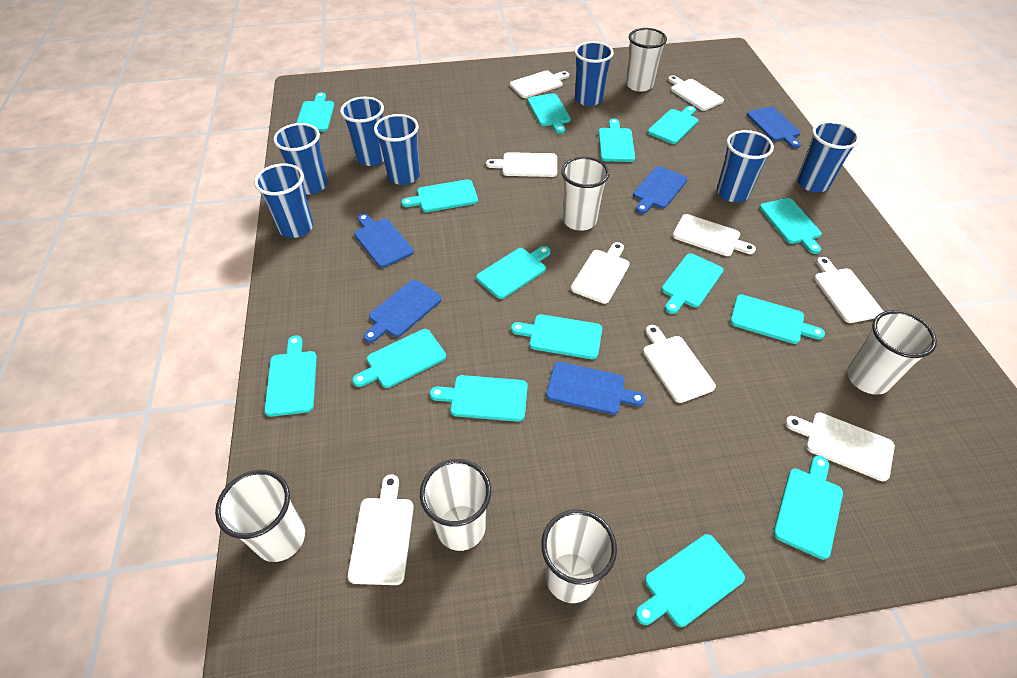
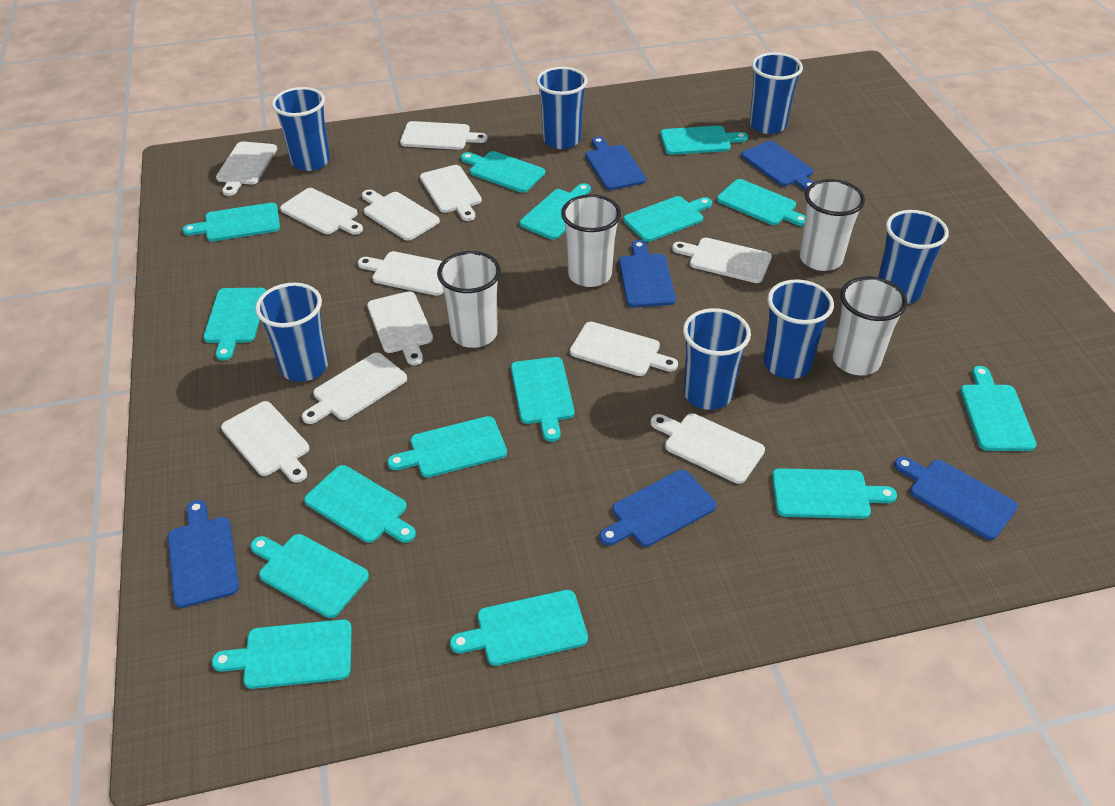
blue cutting board: 5 -> 6
white cup: 6 -> 4
white cutting board: 9 -> 12

